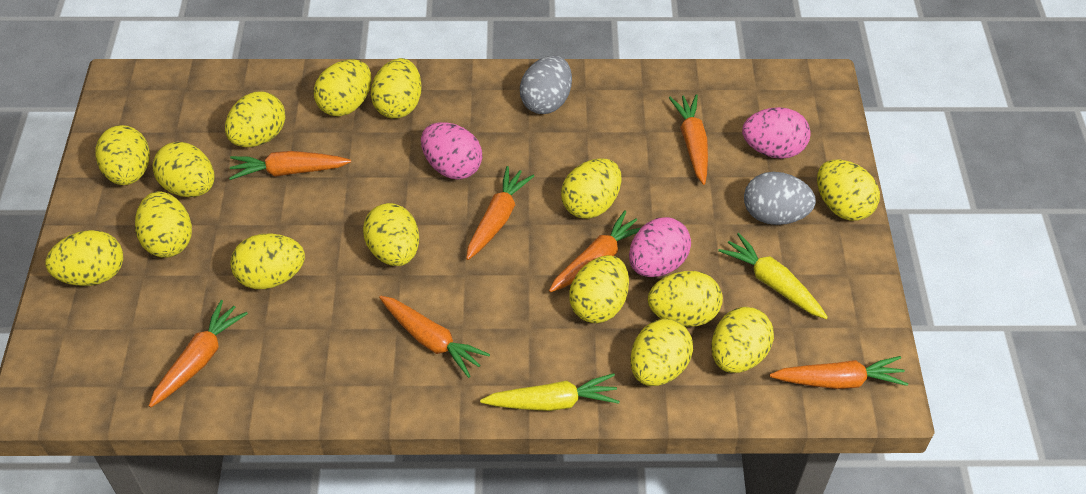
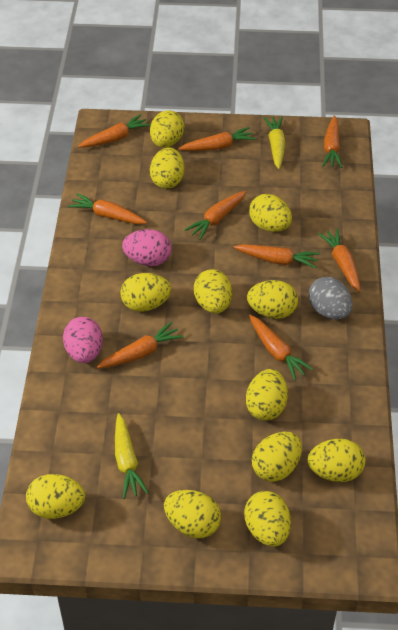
grey egg: 2 -> 1
orange carrot: 7 -> 9
pink egg: 3 -> 2
yellow egg: 15 -> 12

